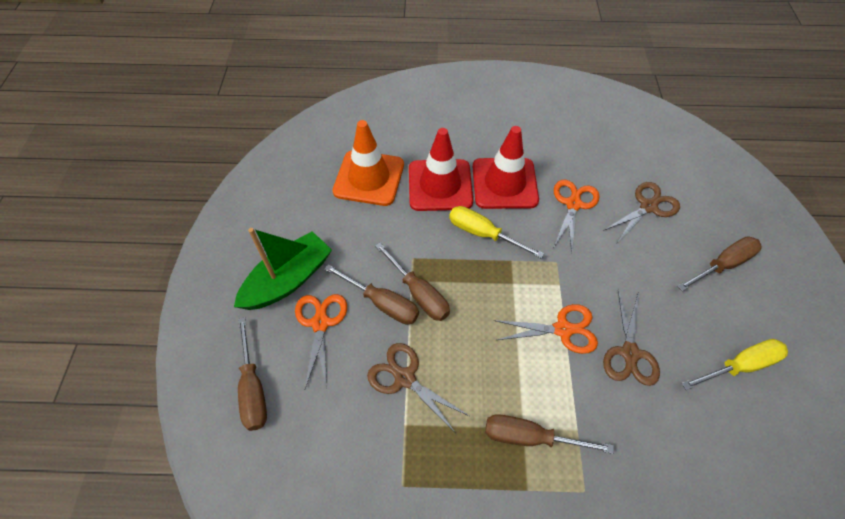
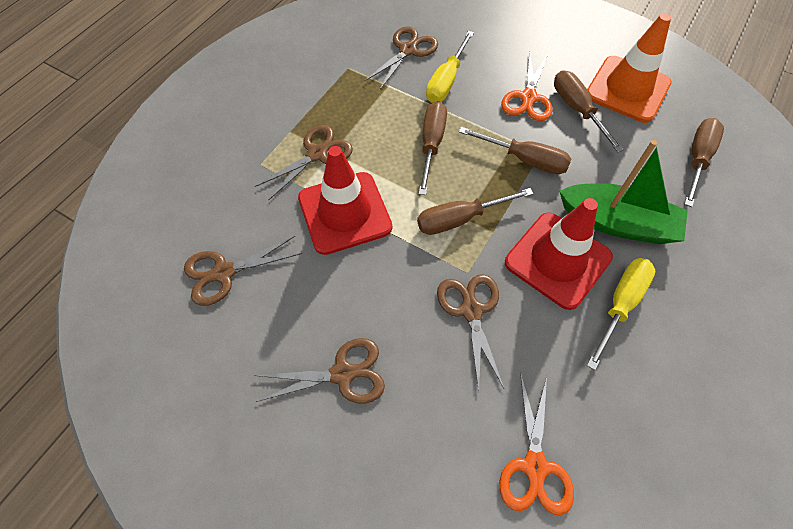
brown scissors: 3 -> 5
orange scissors: 3 -> 2

